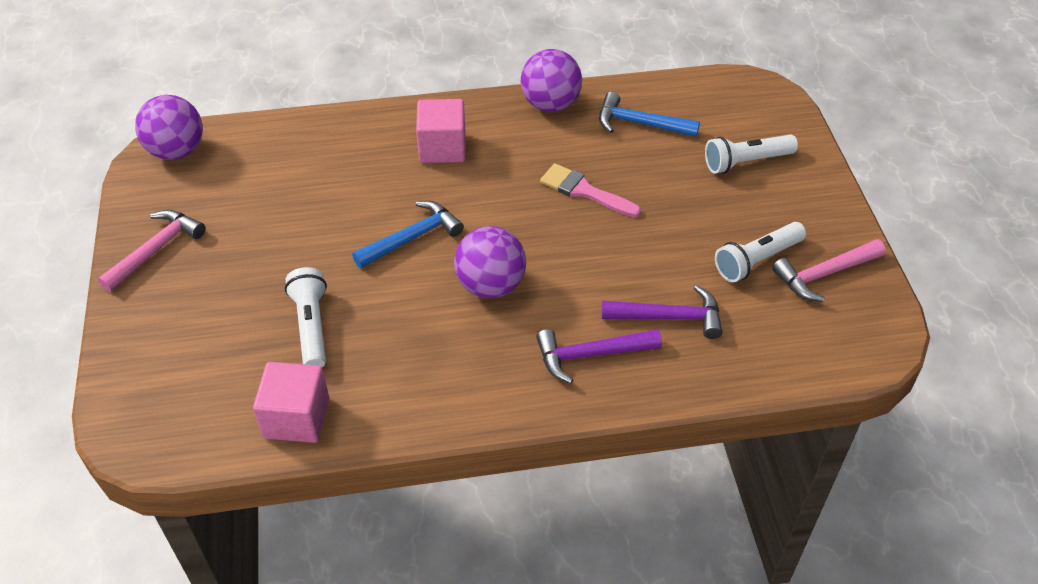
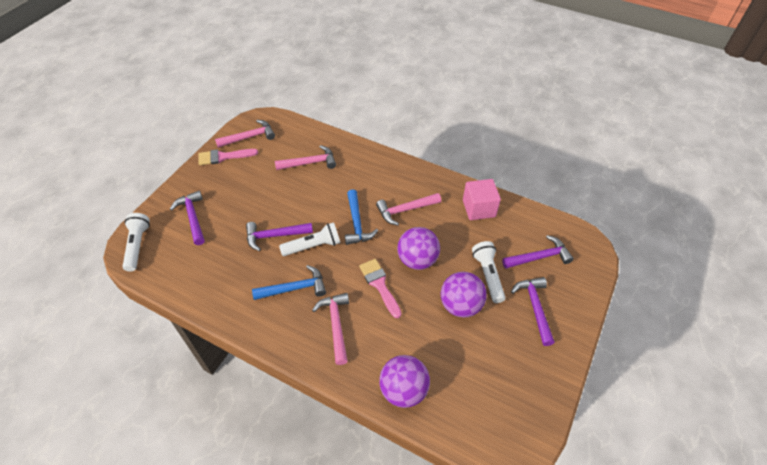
pink brush: 1 -> 2
pink cube: 2 -> 1
pink hammer: 2 -> 4
purple hammer: 2 -> 4

